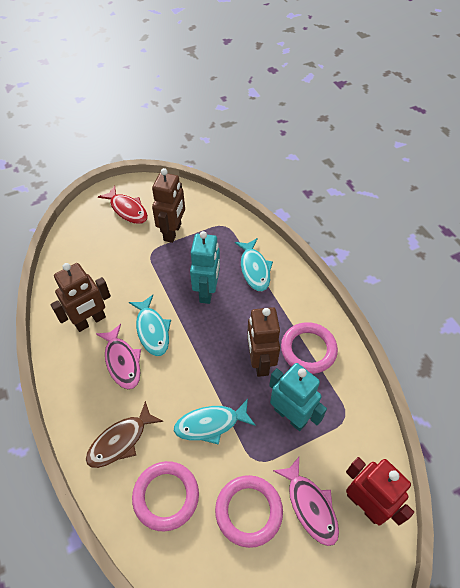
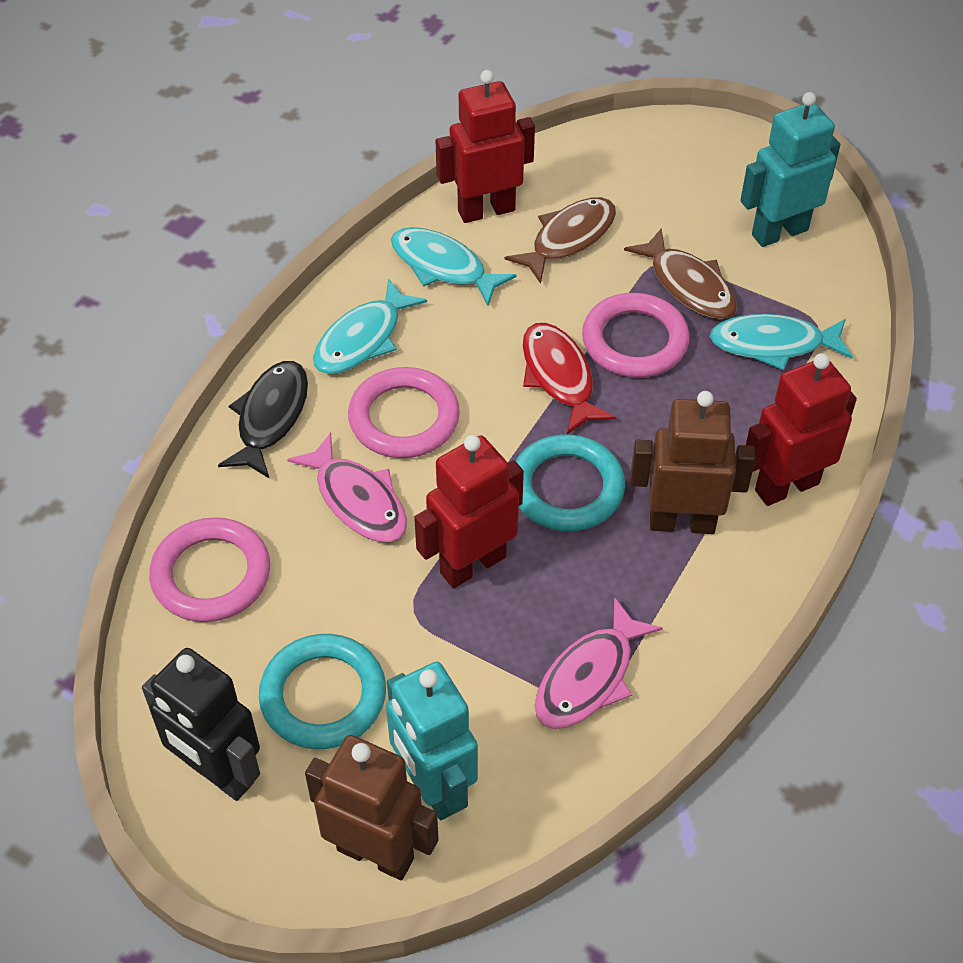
black fish: 0 -> 1
black robot: 0 -> 1
brown fish: 1 -> 2
brown robot: 3 -> 2
red robot: 1 -> 3
turquoise ring: 0 -> 2

